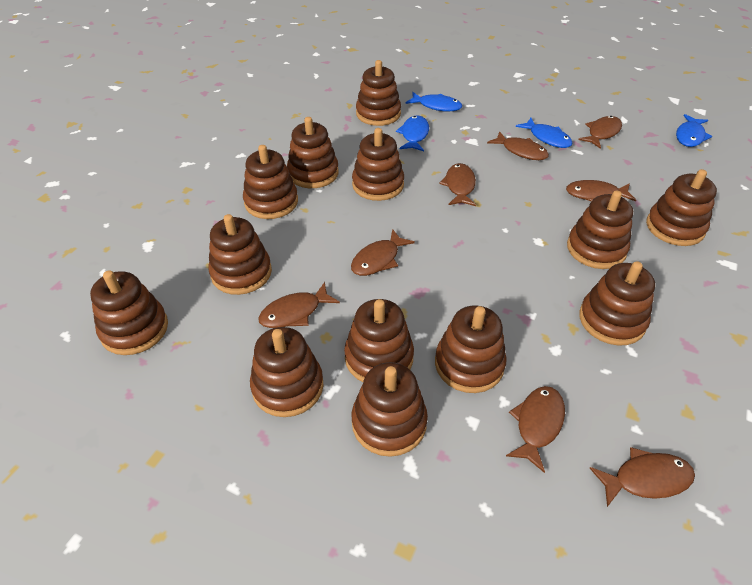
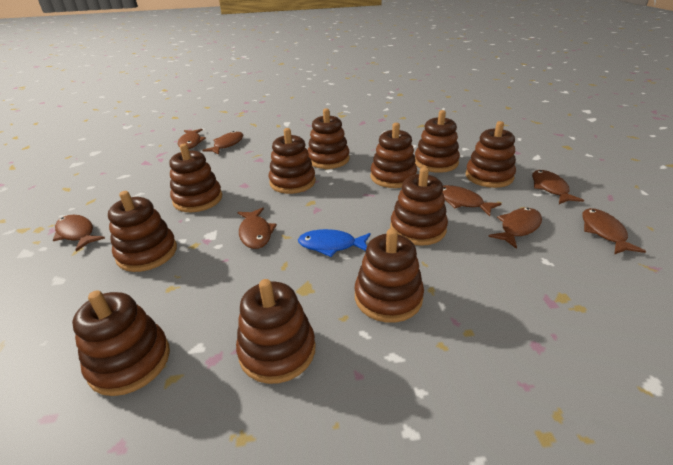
blue fish: 4 -> 1
brown stacking toy: 13 -> 11

